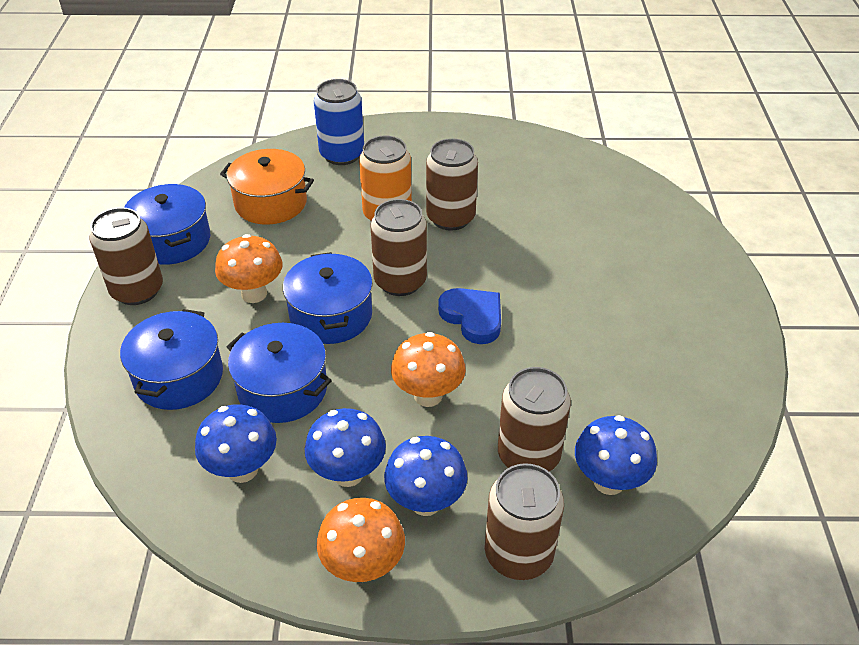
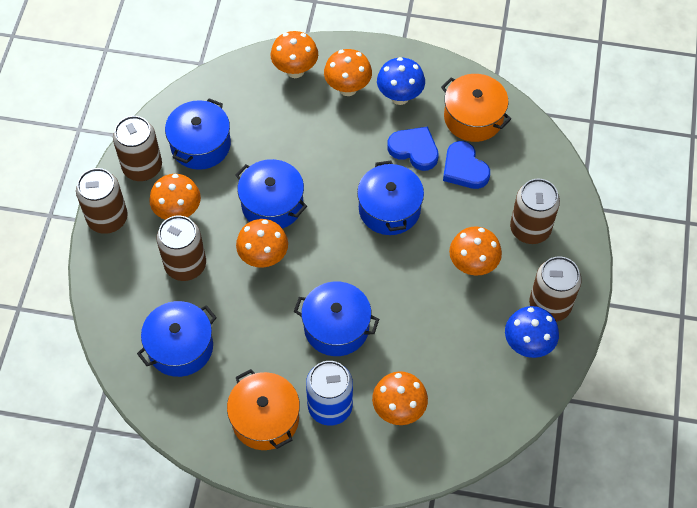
blue heart: 1 -> 2
blue mushroom: 4 -> 2
blue pot: 4 -> 5
orange can: 1 -> 0
orange mushroom: 3 -> 6
orange pot: 1 -> 2

